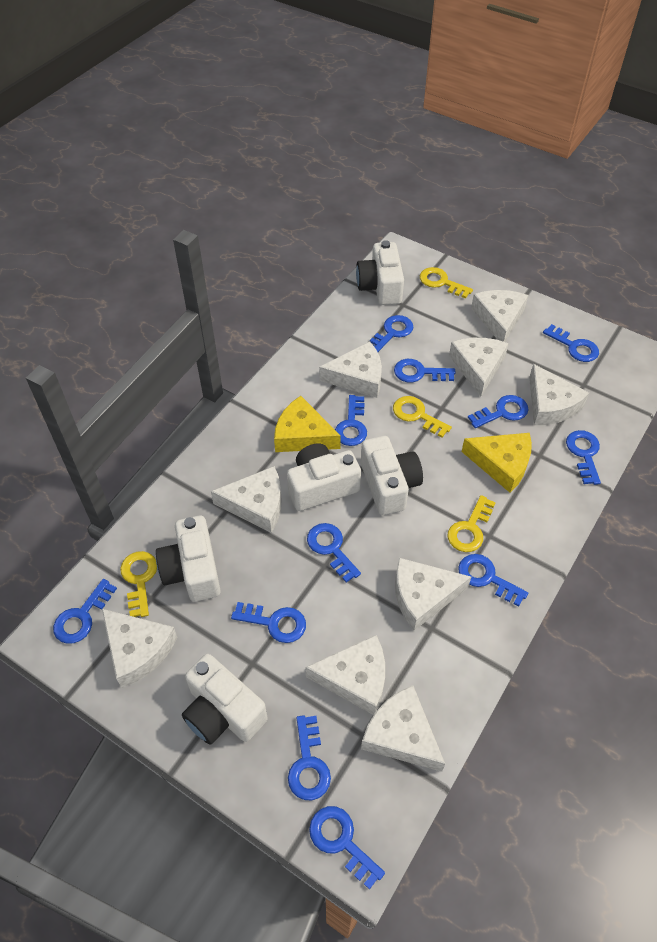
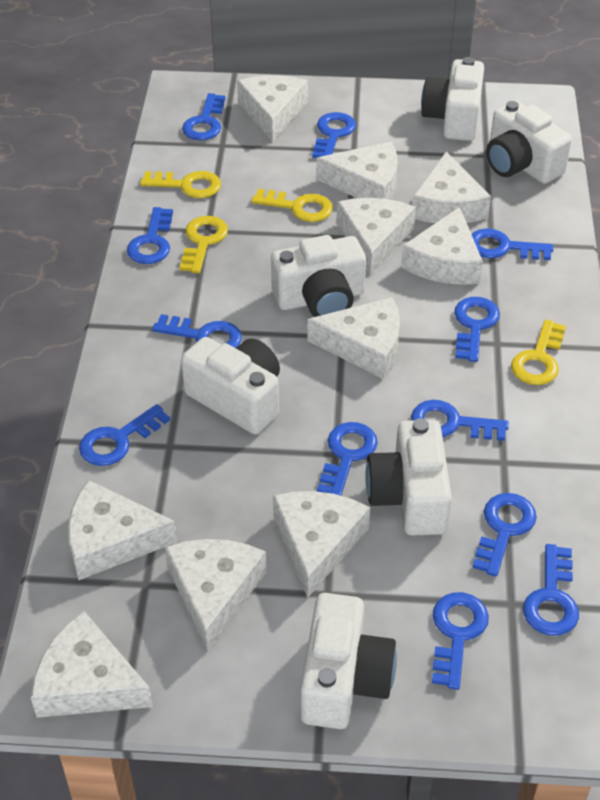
white camera: 5 -> 6
white cheese: 9 -> 10
yellow cheese: 2 -> 0

